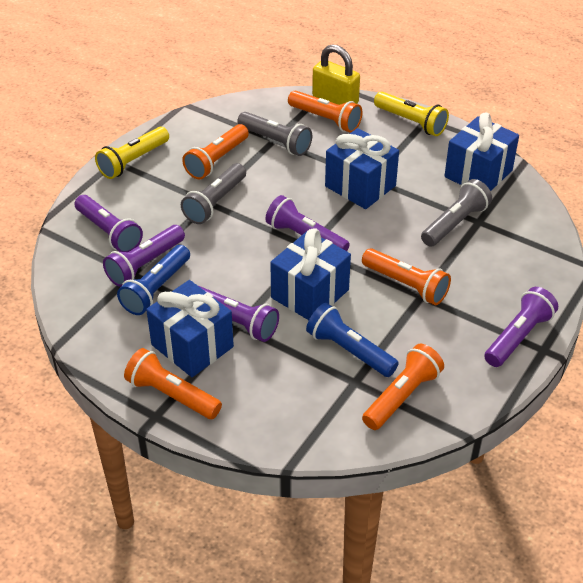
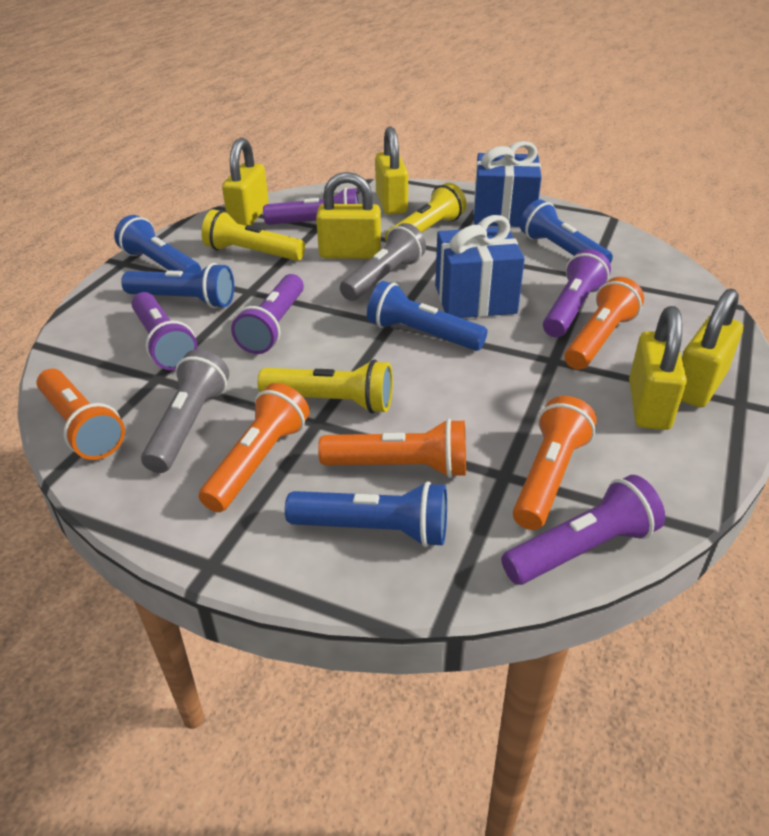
blue flashlight: 2 -> 5
blue gift: 4 -> 2
grey flashlight: 3 -> 2
yellow flashlight: 2 -> 3
yellow padlock: 1 -> 5

